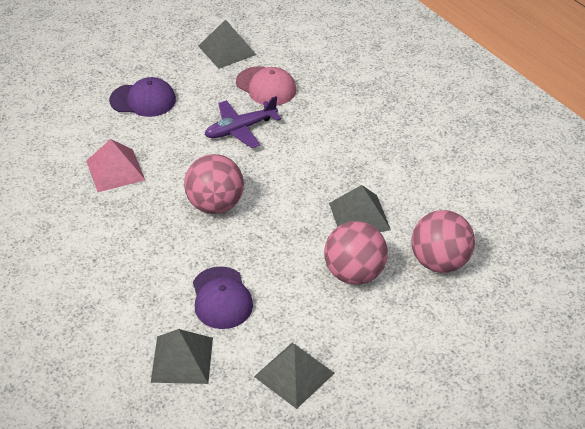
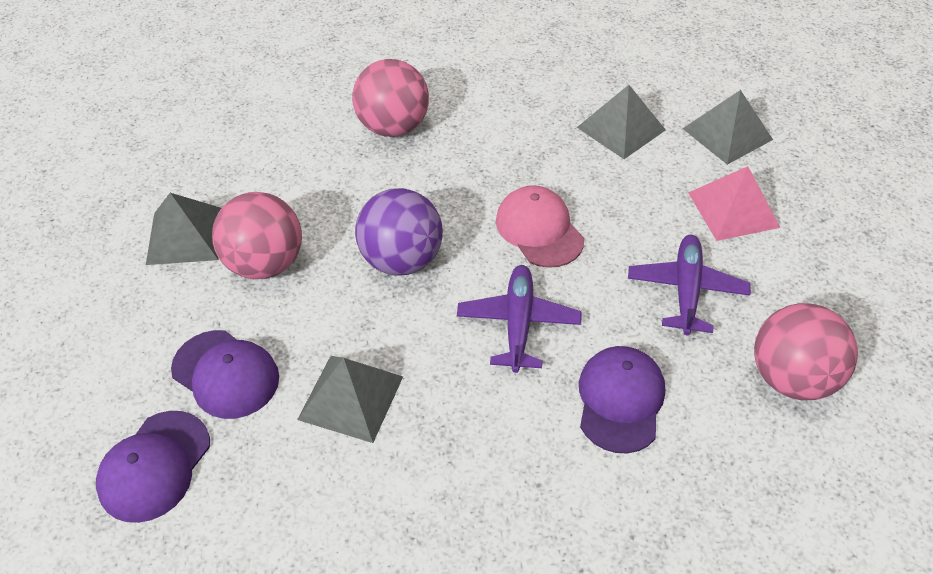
purple ball: 0 -> 1
purple cap: 2 -> 3
purple plane: 1 -> 2

